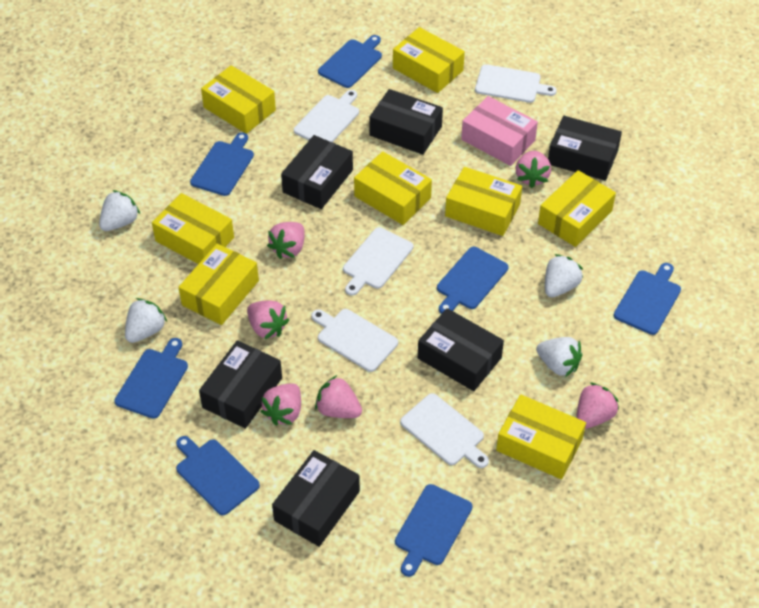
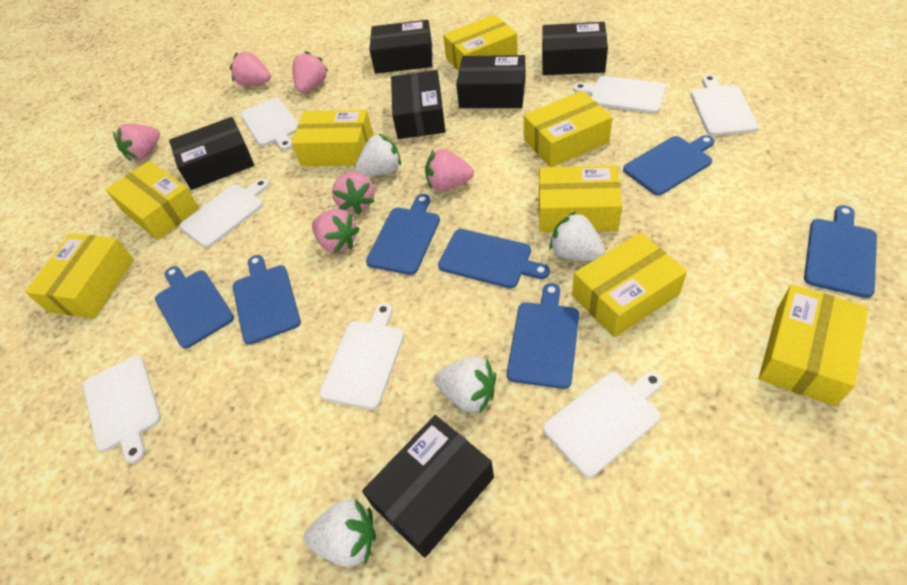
pink box: 1 -> 0
white cutting board: 5 -> 7

